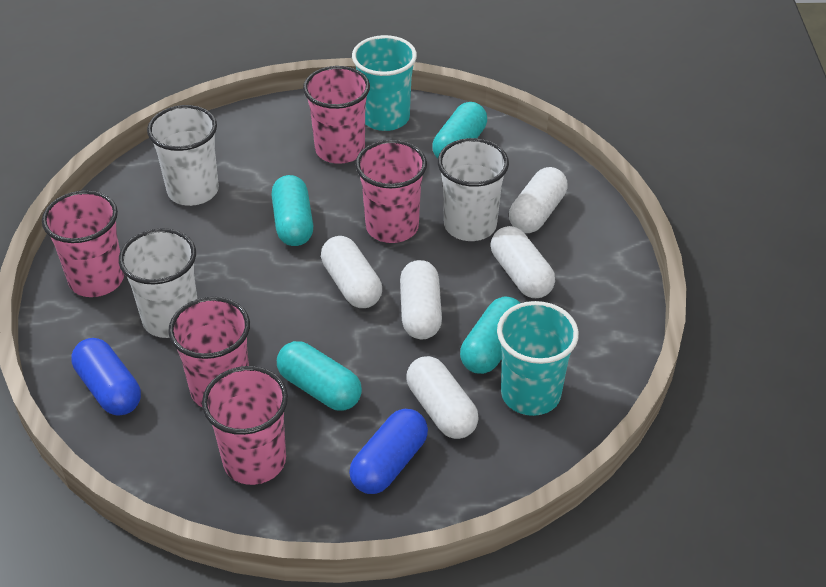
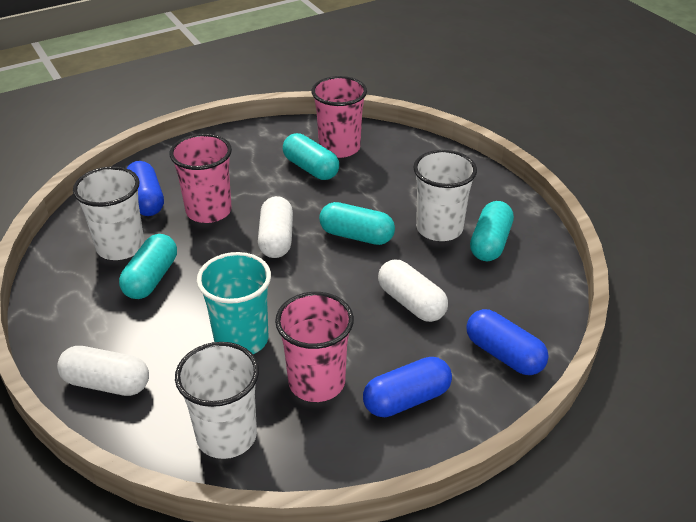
blue capsule: 2 -> 3
pink cup: 5 -> 3
turquoise cup: 2 -> 1
white capsule: 5 -> 3

